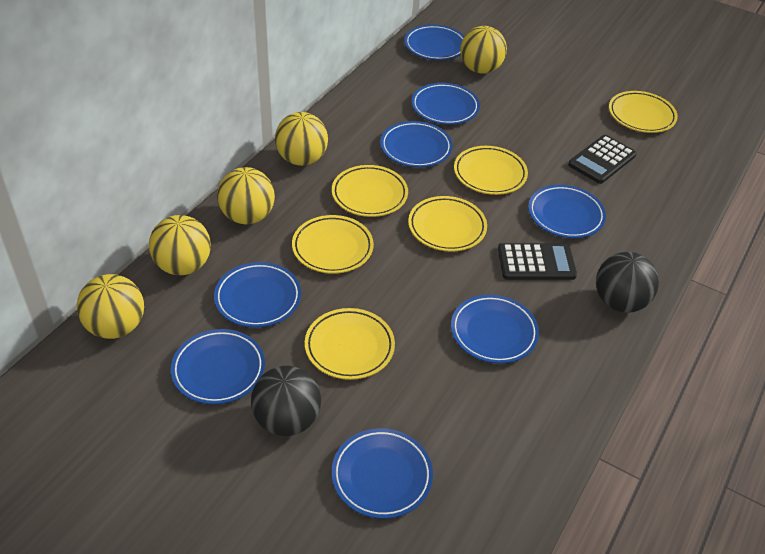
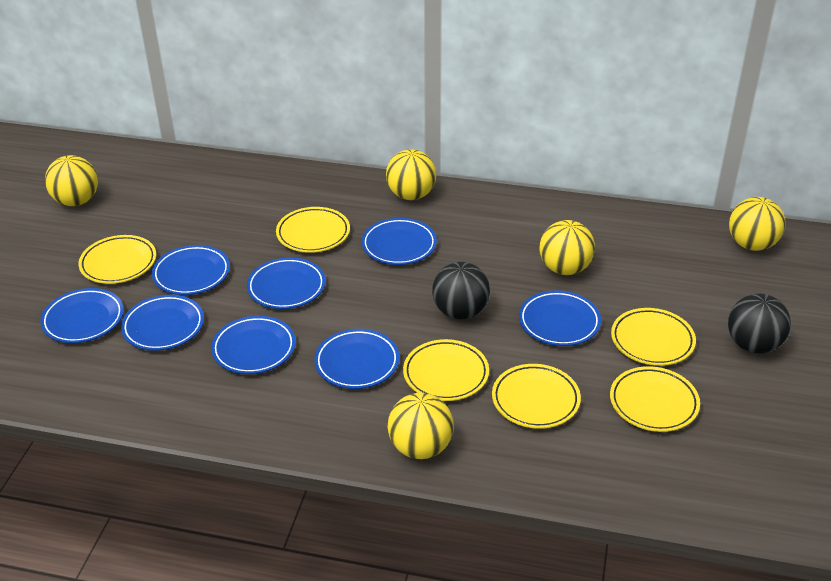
black calculator: 2 -> 0

